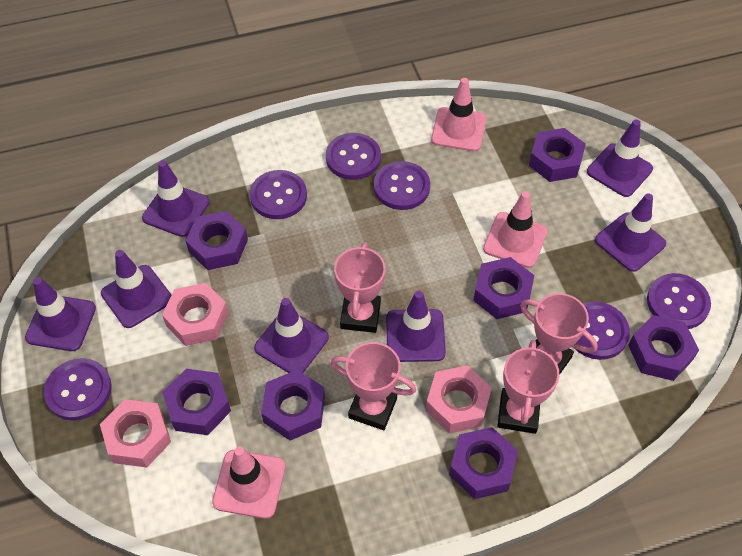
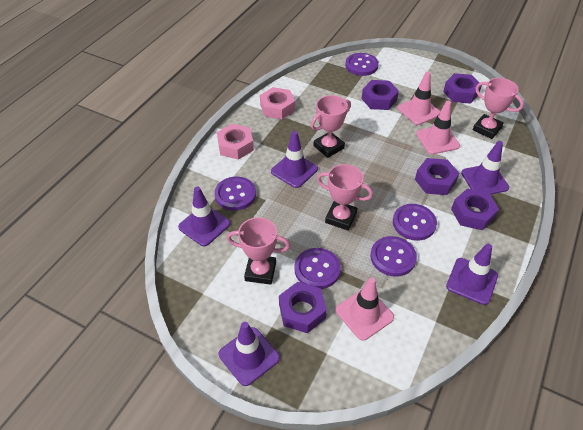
pink nut: 3 -> 2
purple button: 6 -> 5
purple nut: 7 -> 5
purple traffic cone: 7 -> 5

